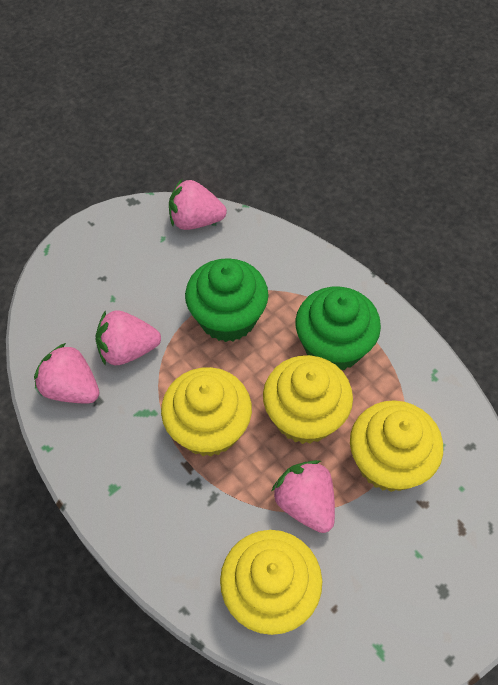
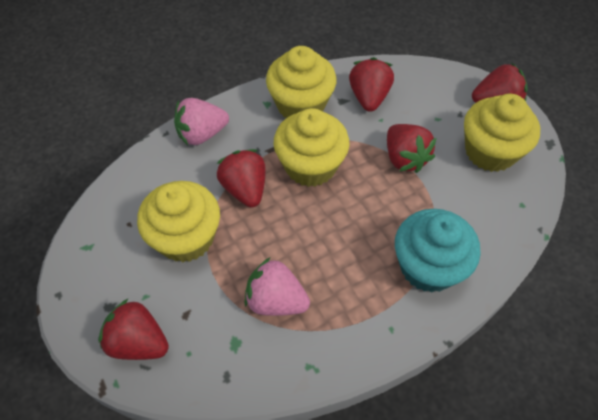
green cupcake: 2 -> 0
pink strawberry: 4 -> 2
red strawberry: 0 -> 5
turquoise cupcake: 0 -> 1

